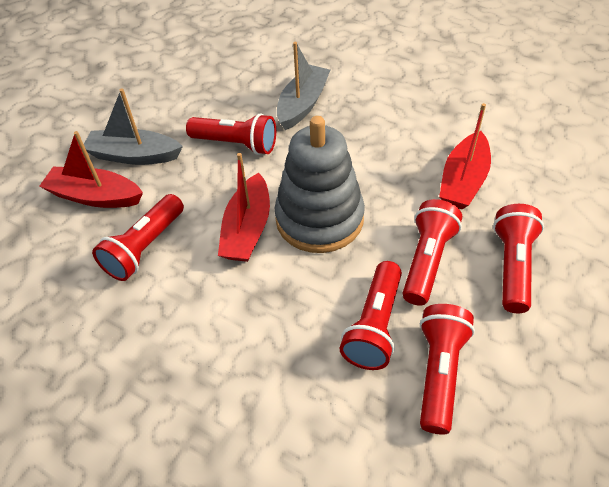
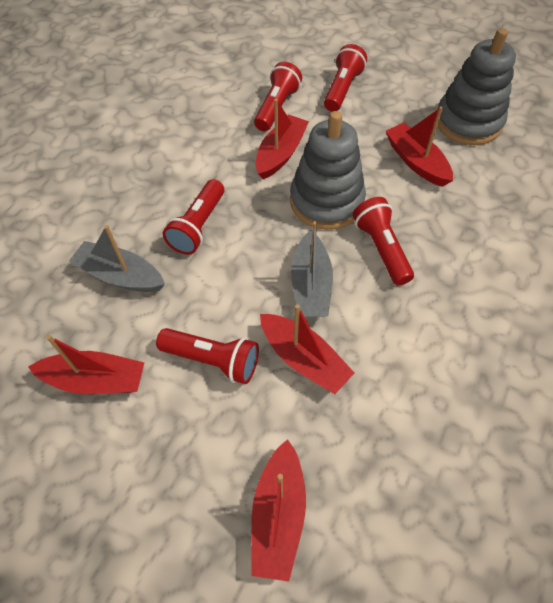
grey stacking toy: 1 -> 2
red boat: 3 -> 5
red flashlight: 6 -> 5

